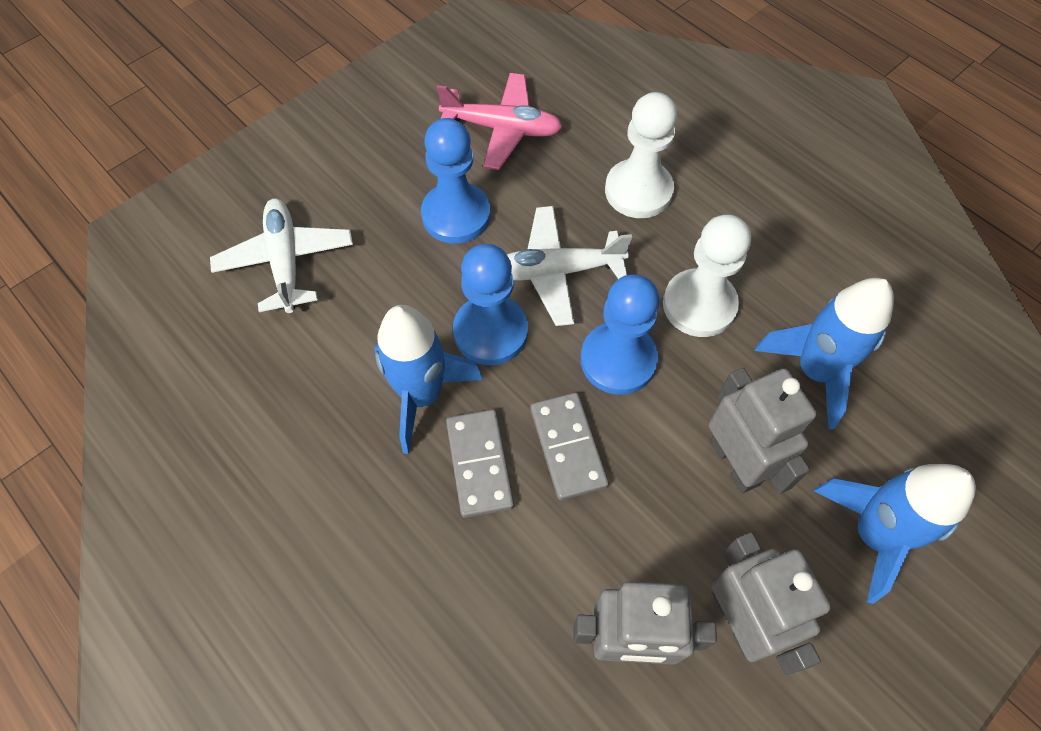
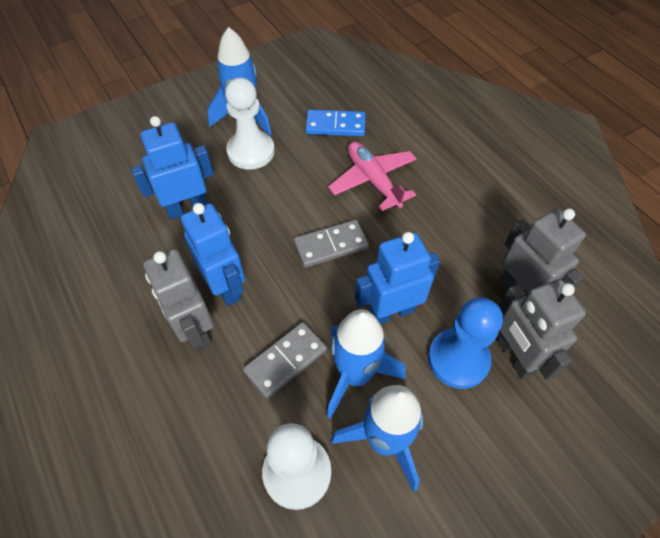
blue domino: 0 -> 1
blue pawn: 3 -> 1
blue robot: 0 -> 3
white plane: 2 -> 0

